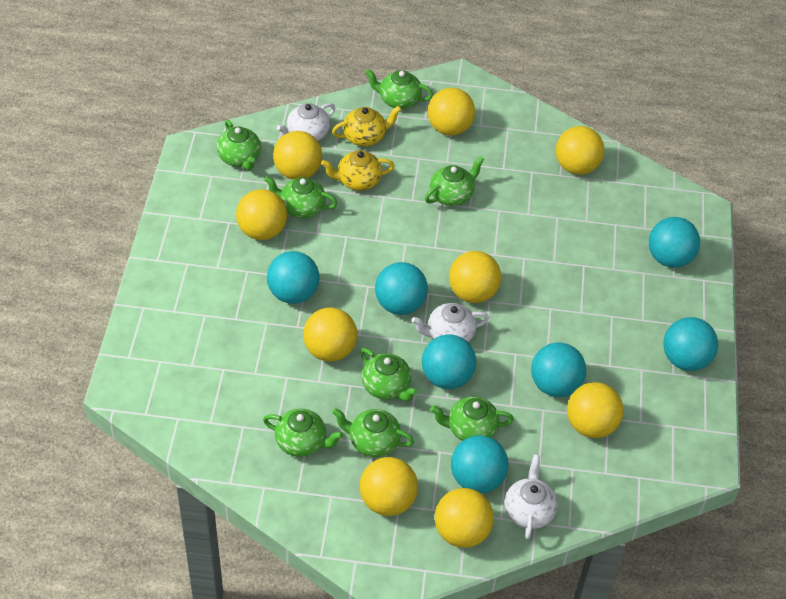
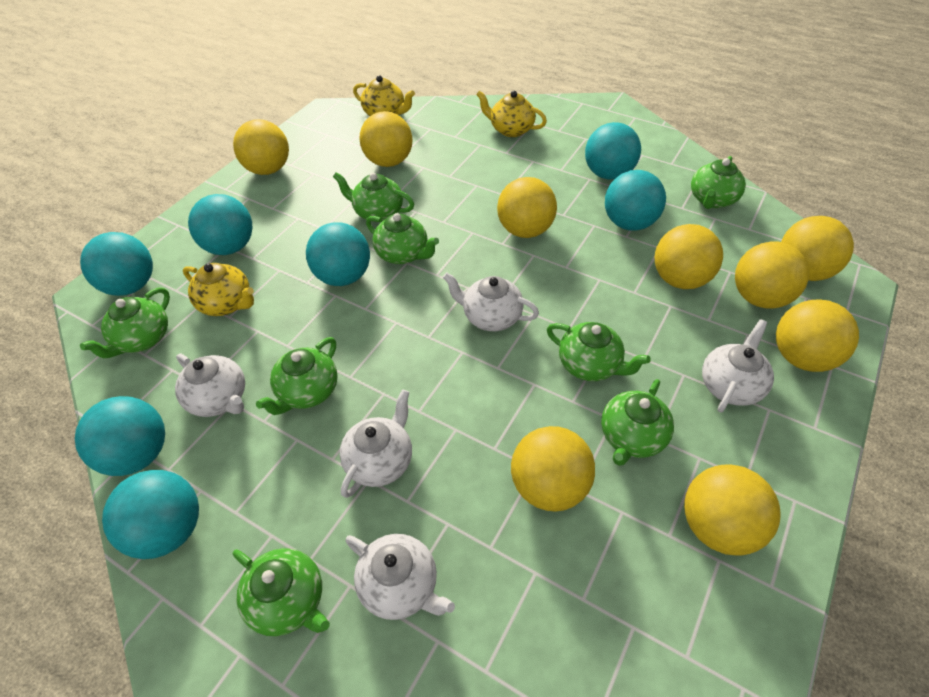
white teapot: 3 -> 5
yellow teapot: 2 -> 3

